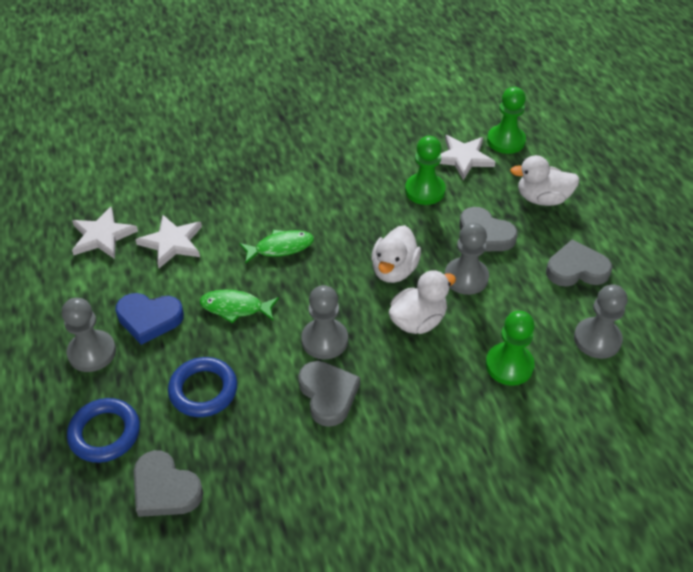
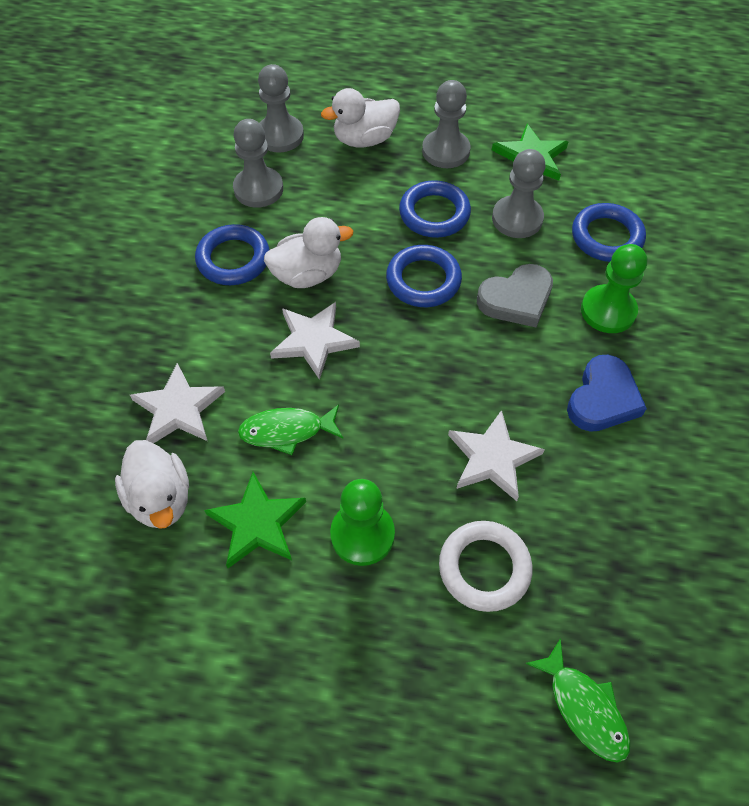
blue ring: 2 -> 4
green pawn: 3 -> 2
green star: 0 -> 2
grey heart: 4 -> 1
white ring: 0 -> 1

